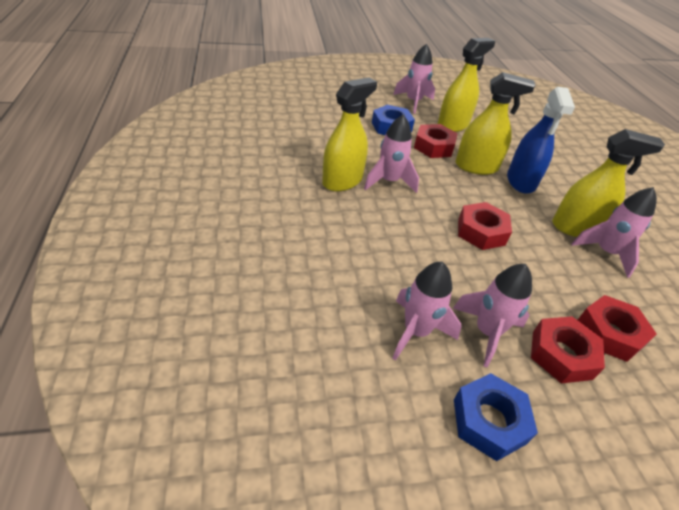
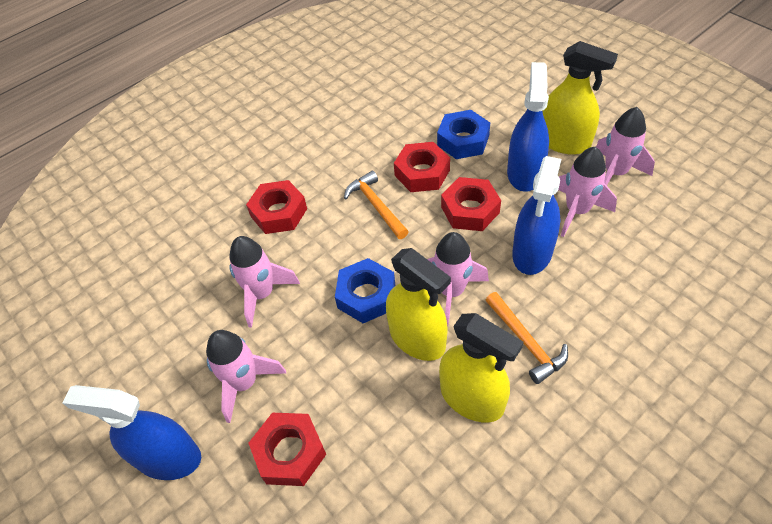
blue spray bottle: 1 -> 3
orange hammer: 0 -> 2
yellow spray bottle: 4 -> 3

